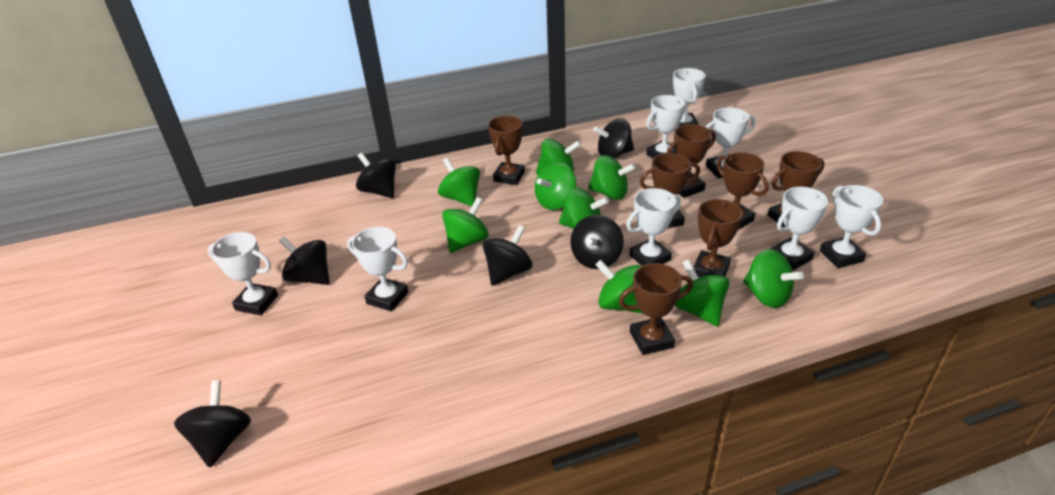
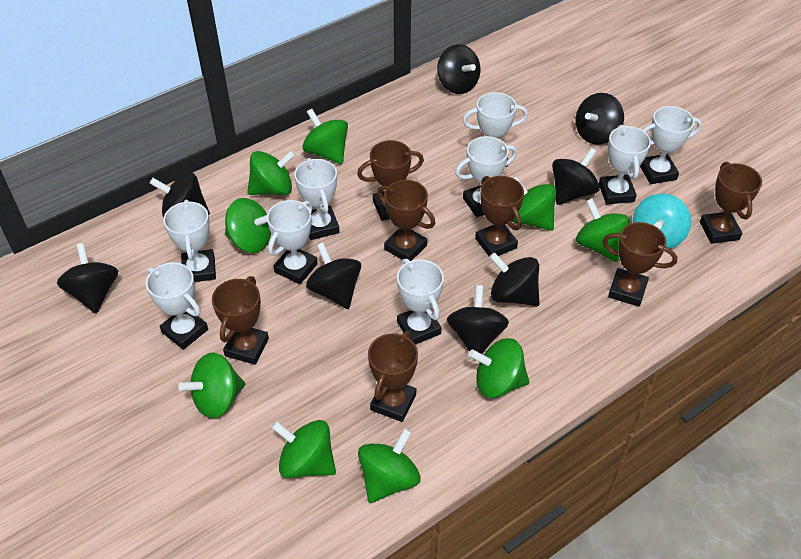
black spinning top: 6 -> 8
turquoise spinning top: 0 -> 1
white trophy: 8 -> 9

